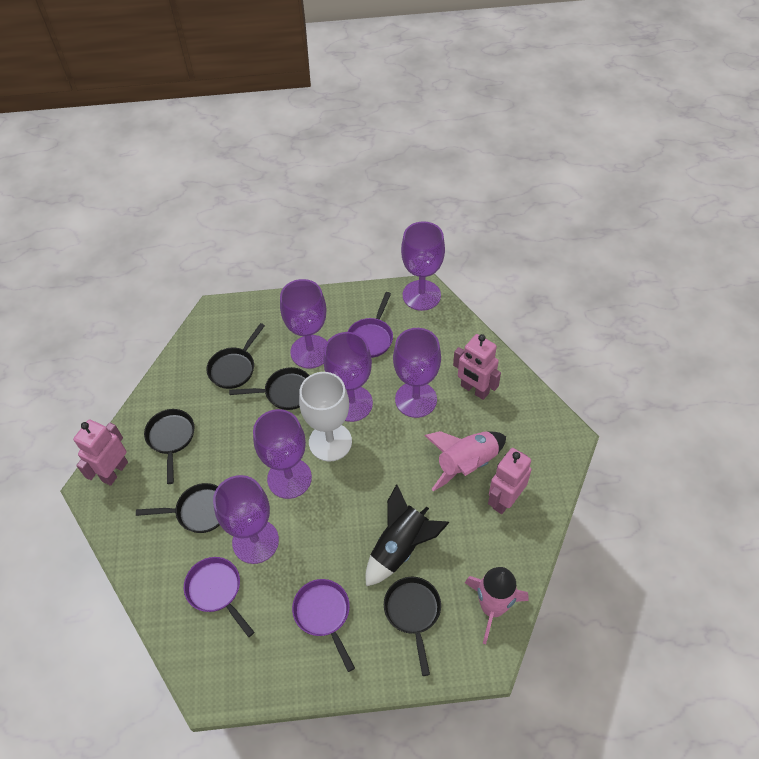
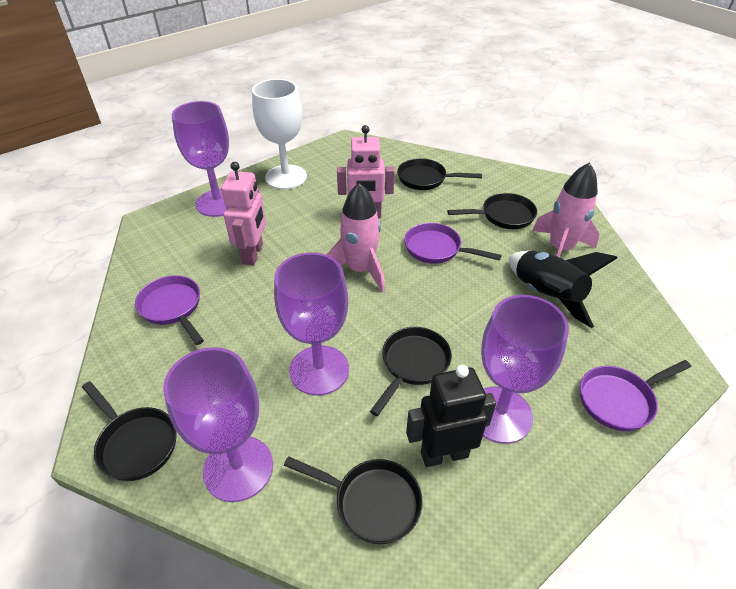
black robot: 0 -> 1
pink robot: 3 -> 2
purple goblet: 6 -> 4

